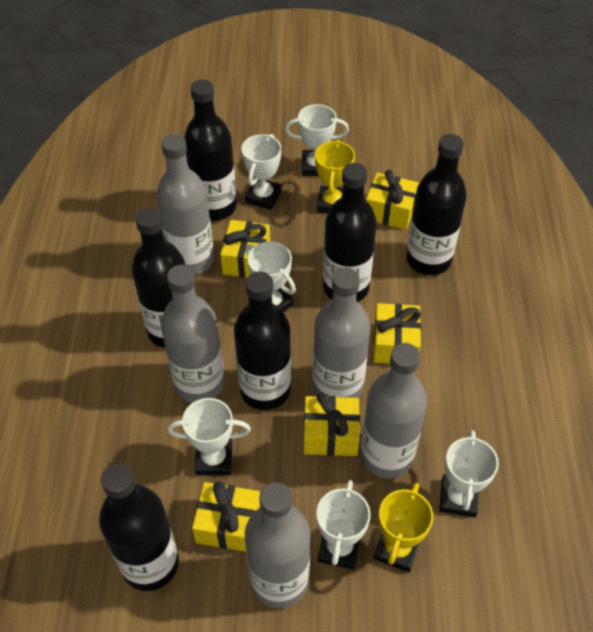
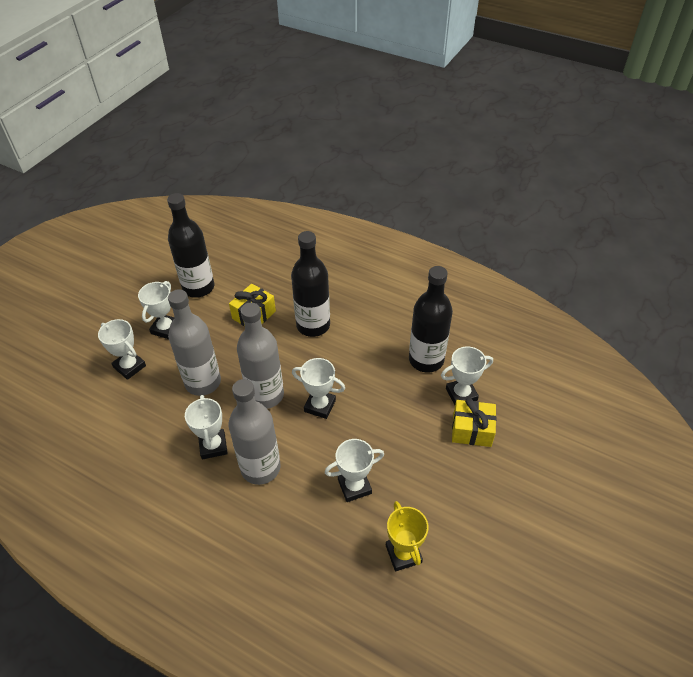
black bottle: 6 -> 3
grey bottle: 5 -> 3
yellow gift: 5 -> 2
yellow trophy: 2 -> 1

